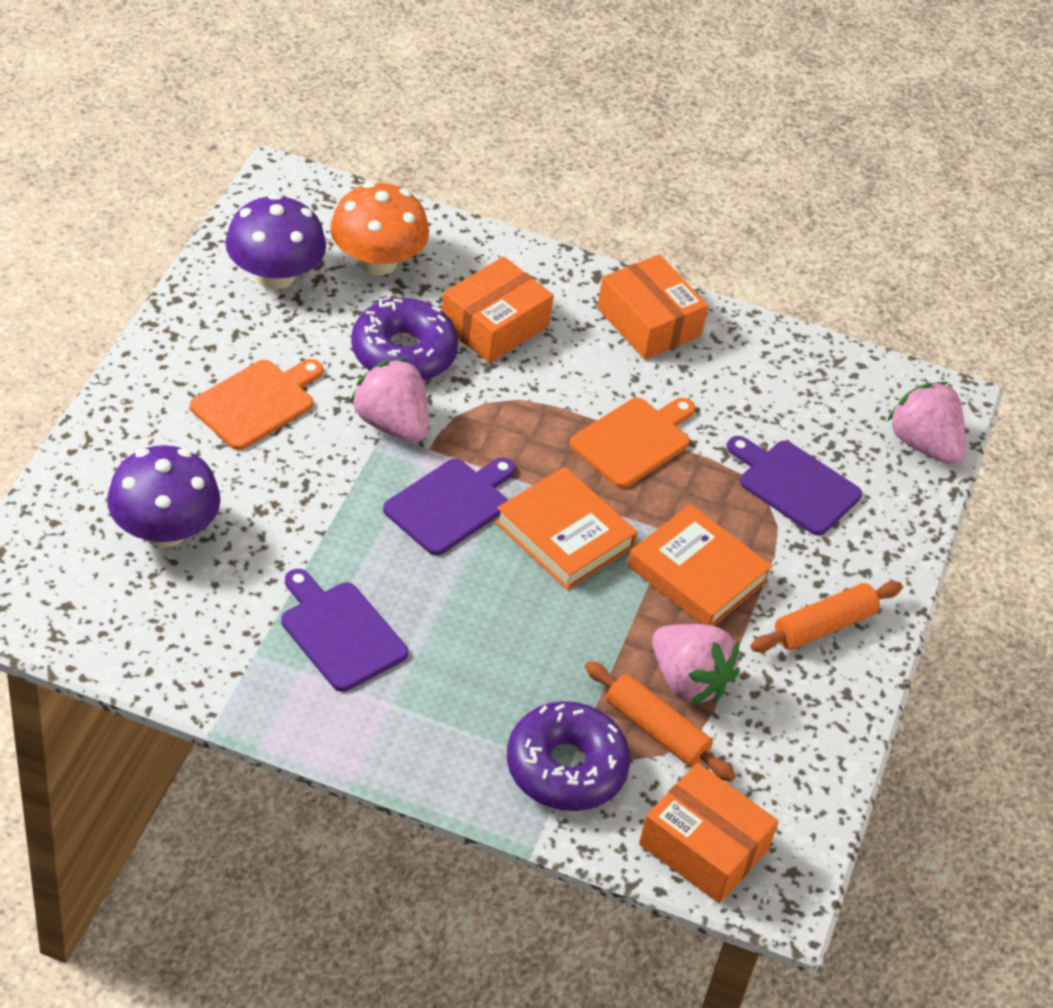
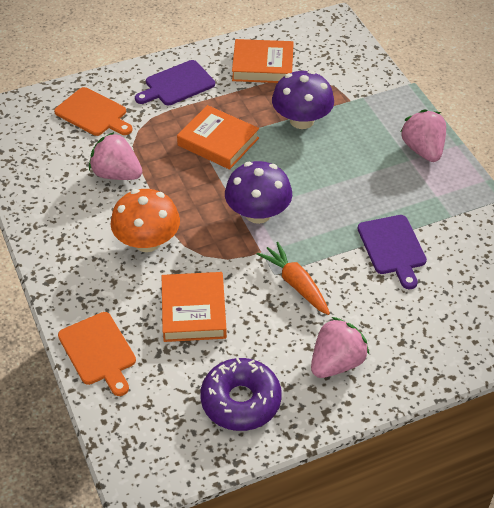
orange book: 2 -> 3
orange box: 3 -> 0
orange carrot: 0 -> 1
orange rolling pin: 2 -> 0
purple cutting board: 3 -> 2
purple donut: 2 -> 1

